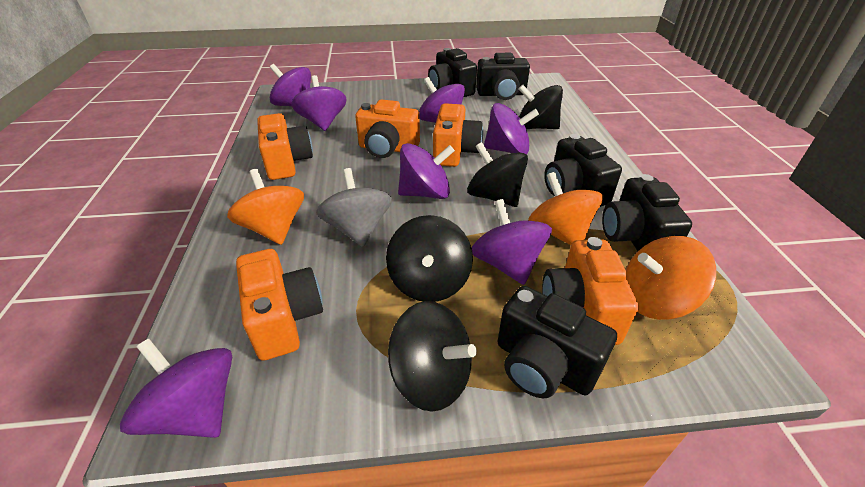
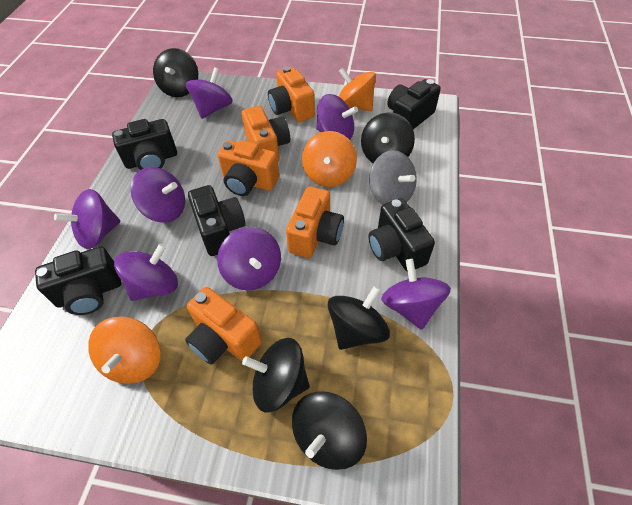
black spinning top: 4 -> 5

